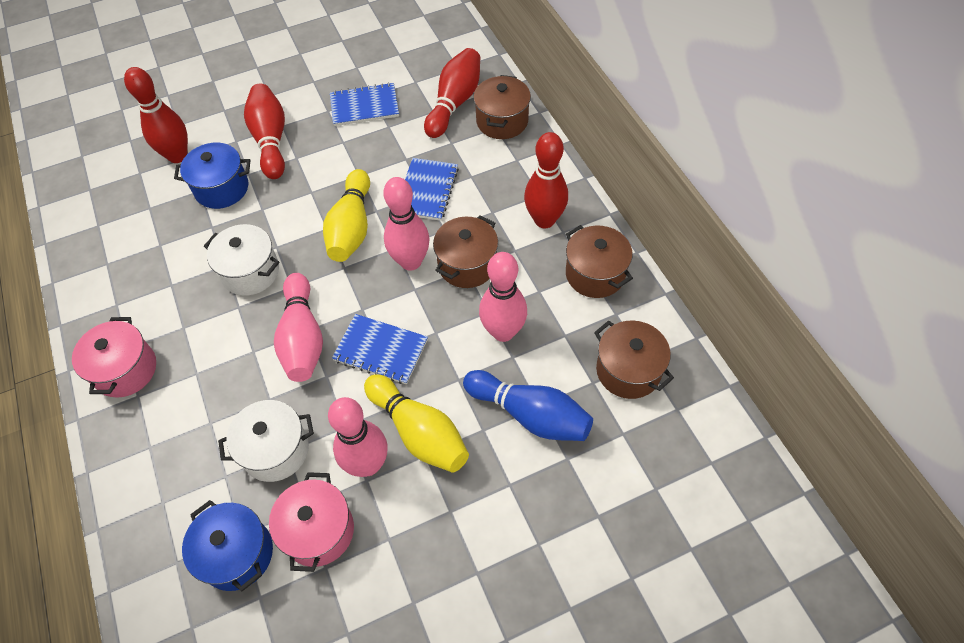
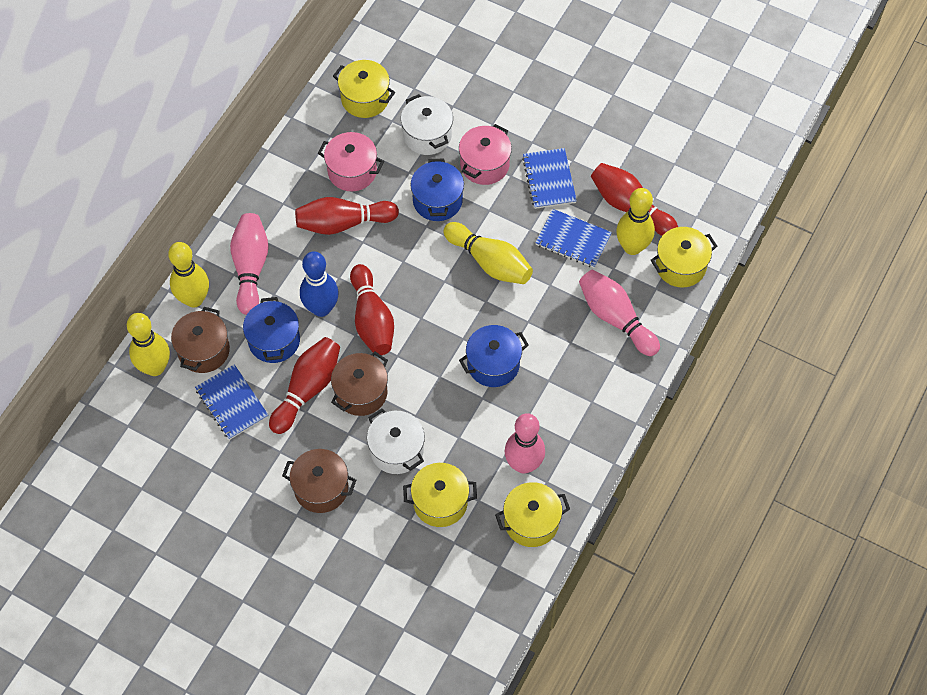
blue pot: 2 -> 3
brown pot: 4 -> 3
pink bowling pin: 4 -> 3
yellow bowling pin: 2 -> 4
yellow pot: 0 -> 4

